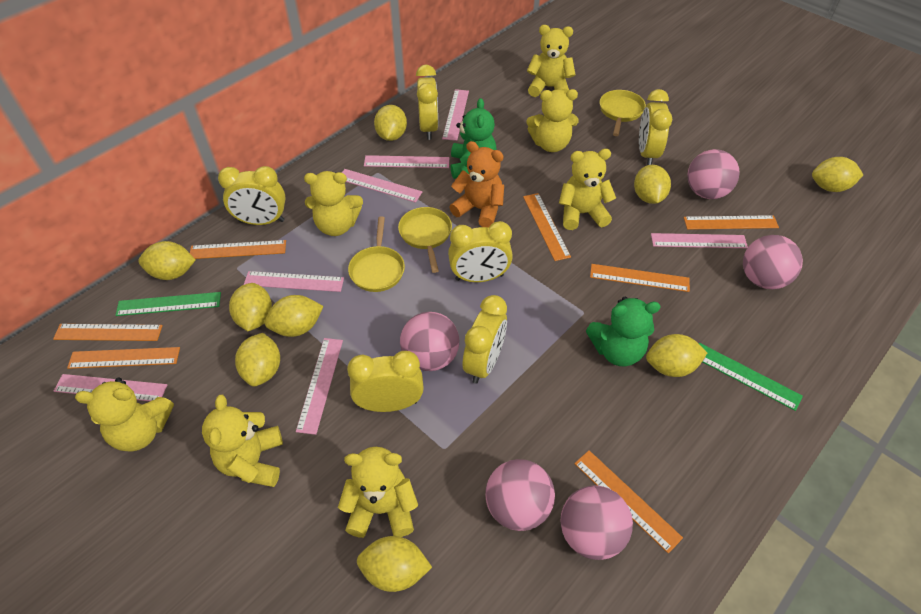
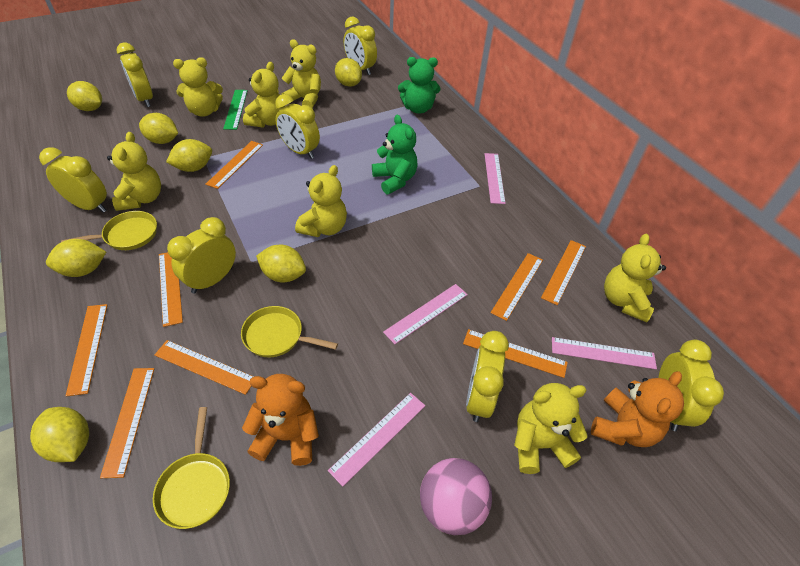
green ruler: 2 -> 1
orange ruler: 7 -> 8
orange teddy bear: 1 -> 2
pink ball: 5 -> 1
pink ruler: 7 -> 4
yellow clock: 6 -> 7
yellow lemon: 9 -> 7

